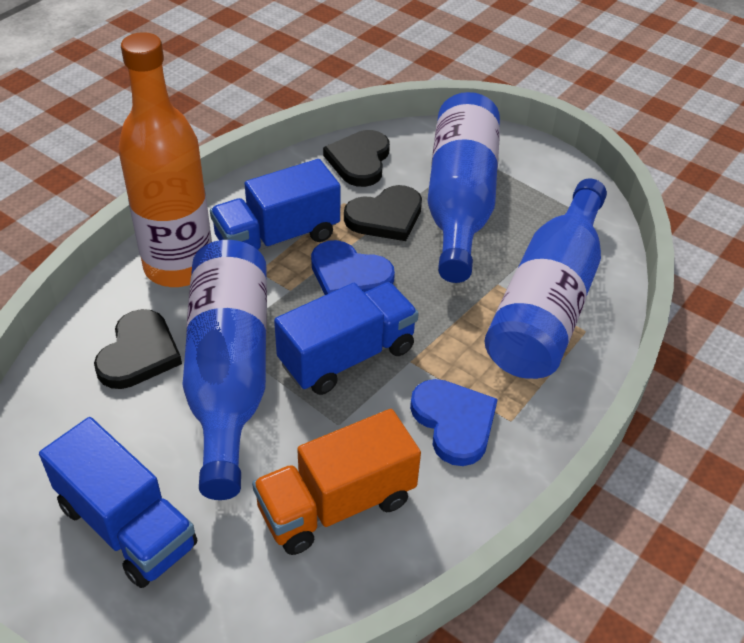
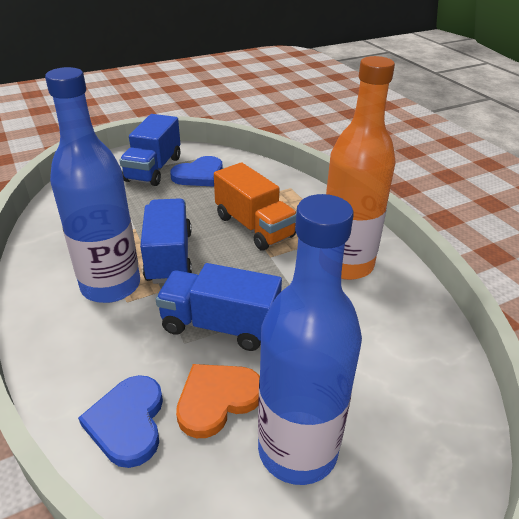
black heart: 3 -> 0
blue bottle: 3 -> 2
orange heart: 0 -> 1

